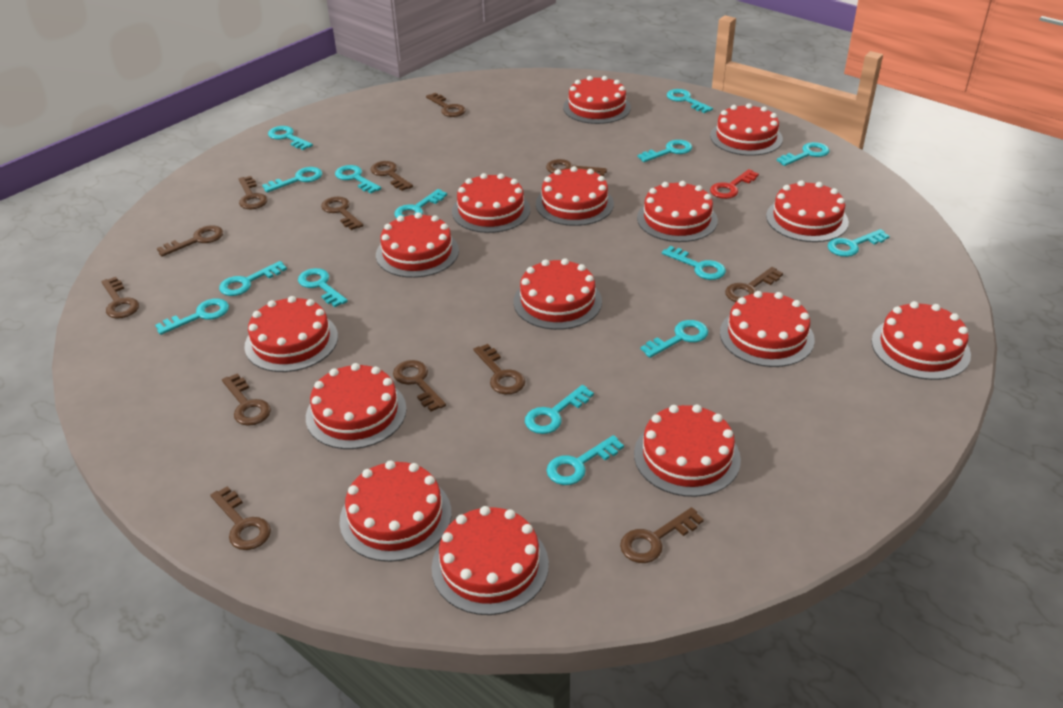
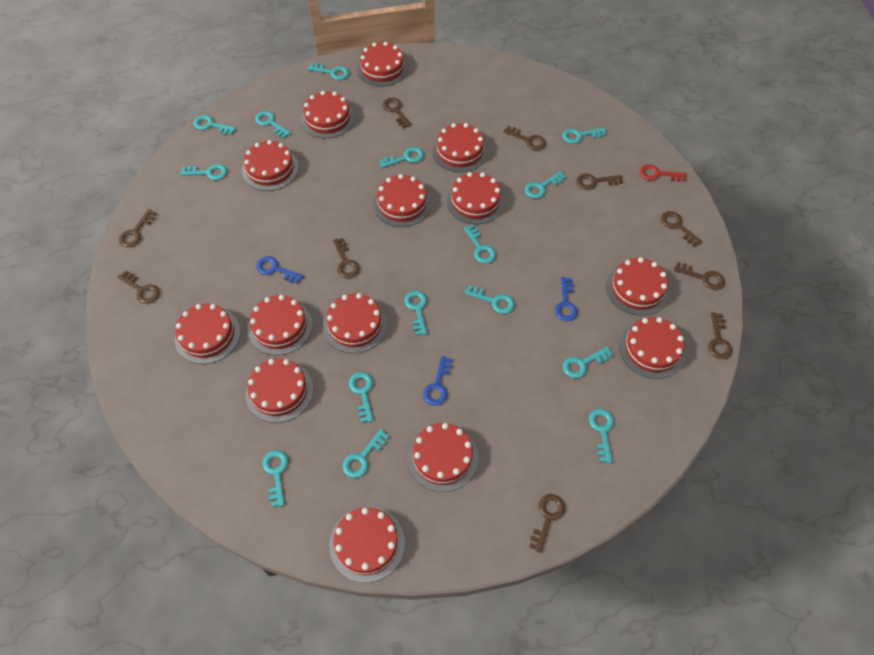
blue key: 0 -> 3
brown key: 13 -> 10
red cake: 15 -> 14

